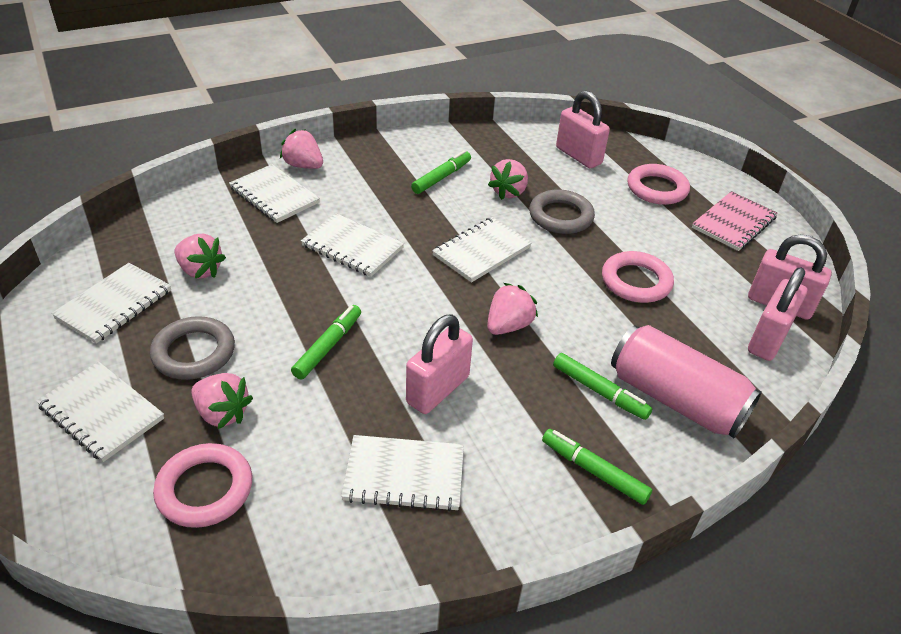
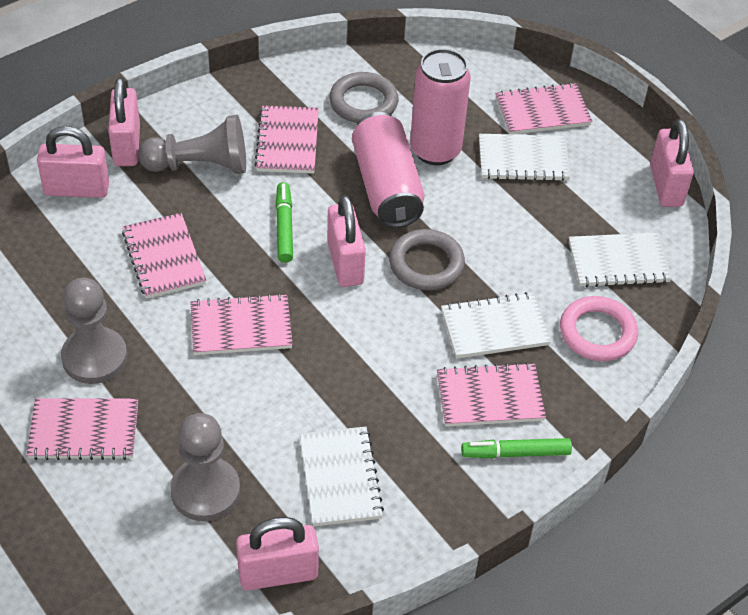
green marker: 4 -> 2
grey pawn: 0 -> 3
pink can: 1 -> 2
pink notebook: 1 -> 6
pink padlock: 4 -> 5
pink ring: 3 -> 1
pink strawberry: 5 -> 0
white notebook: 6 -> 4

